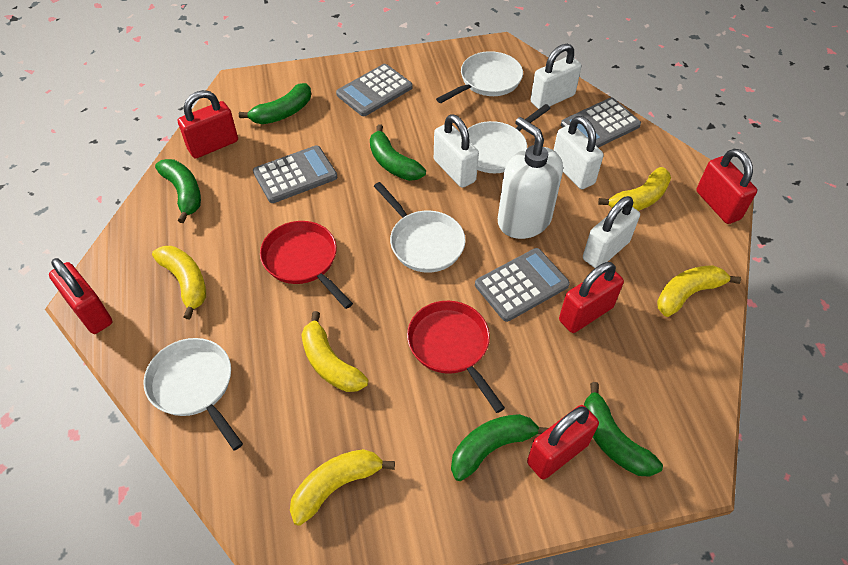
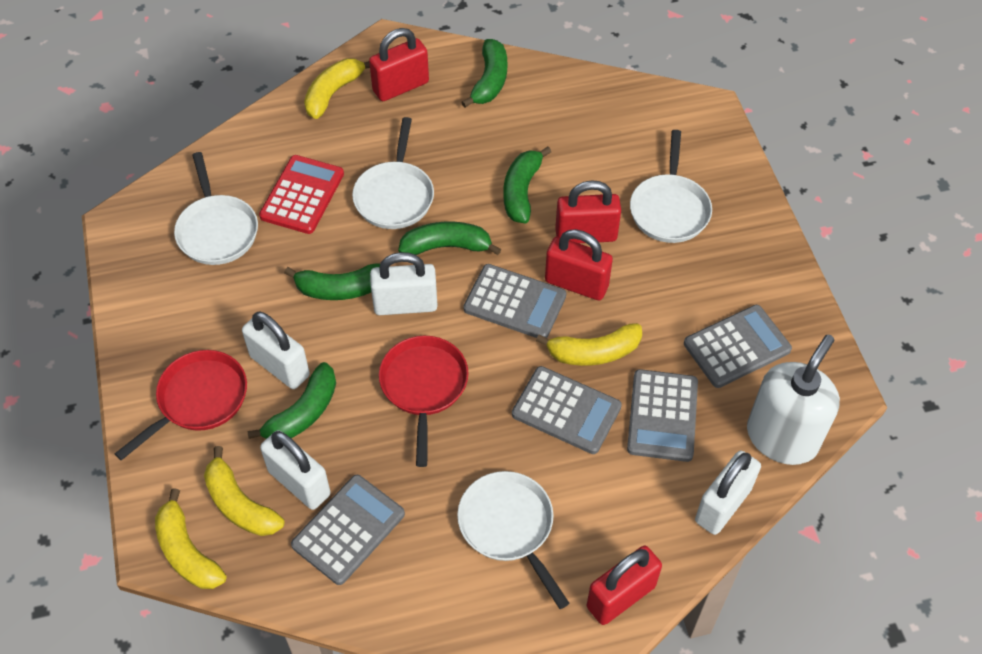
grey calculator: 4 -> 5
red calculator: 0 -> 1
red padlock: 5 -> 4
yellow banana: 5 -> 4

